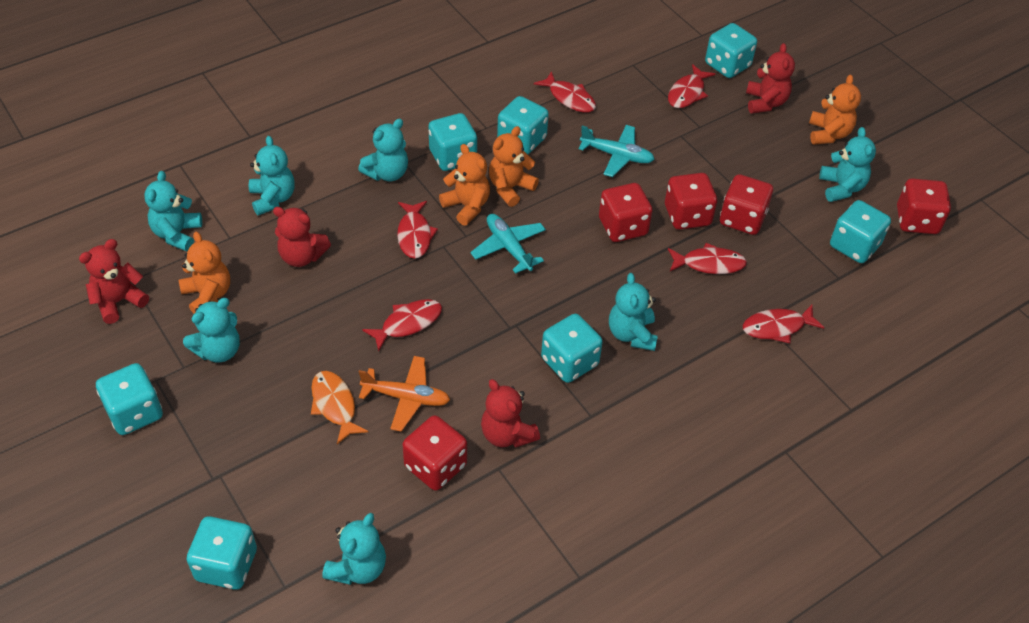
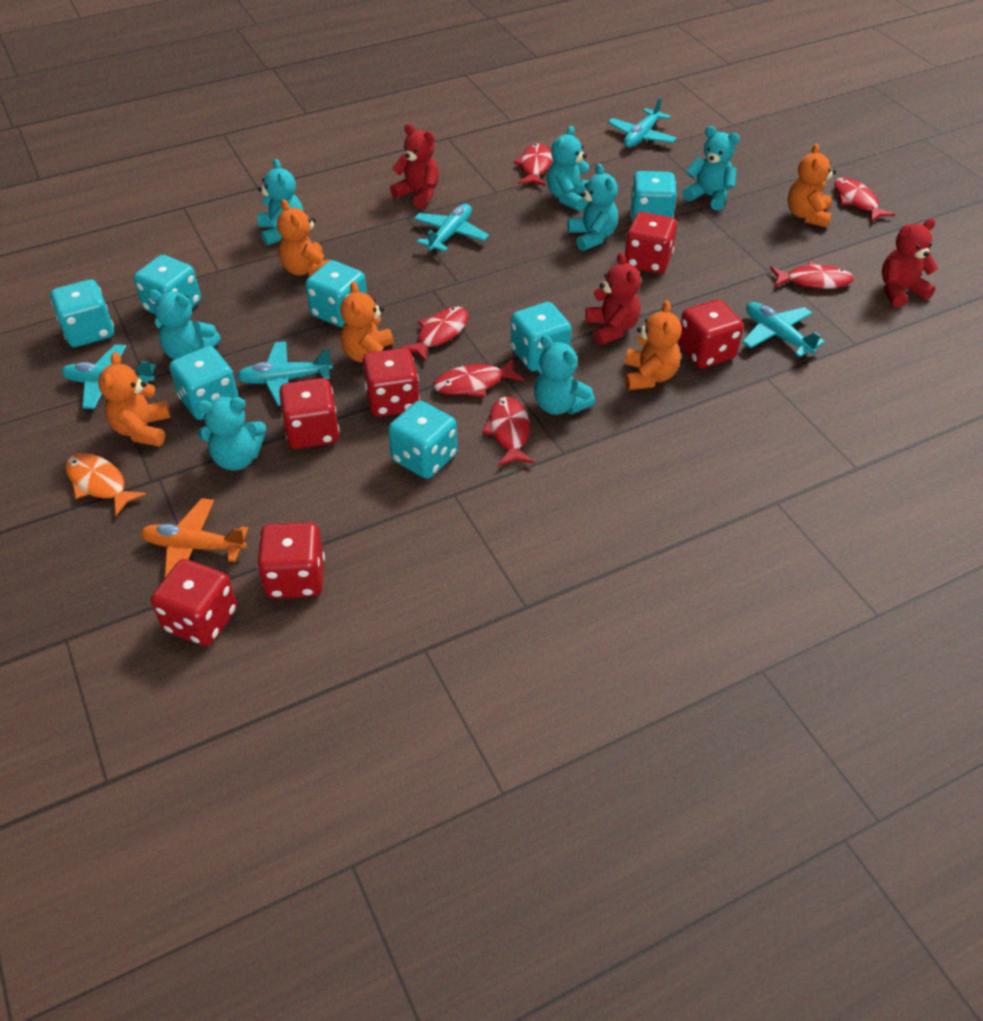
orange teddy bear: 4 -> 5
red dice: 5 -> 6
red teddy bear: 4 -> 3
turquoise plane: 2 -> 5

